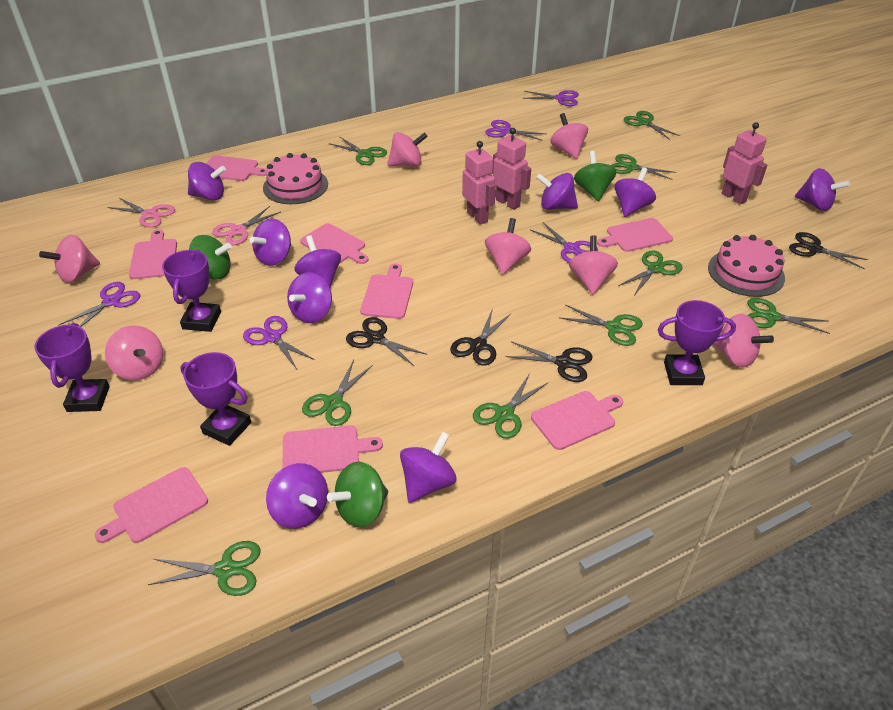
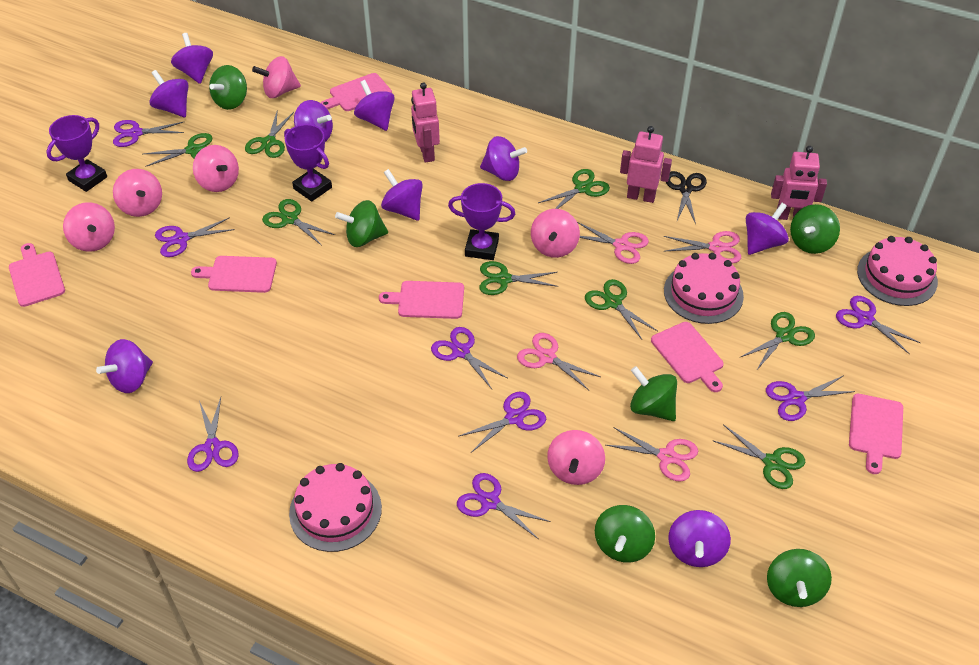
black scissors: 4 -> 1
green scissors: 9 -> 8
green spinning top: 3 -> 6
pink cake: 2 -> 3
pink cutting board: 8 -> 6
pink scissors: 2 -> 4
pink spinning top: 7 -> 6
purple scissors: 5 -> 8
purple trophy: 4 -> 3

